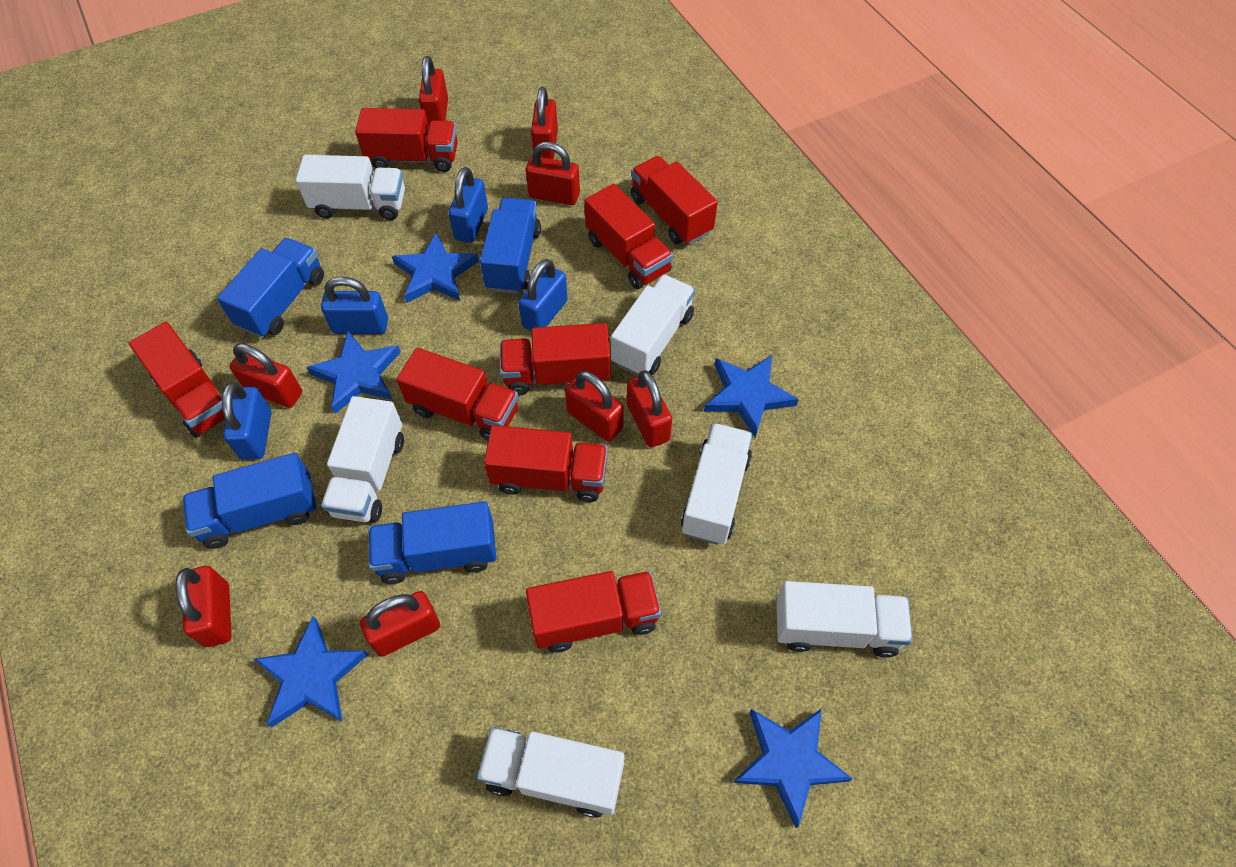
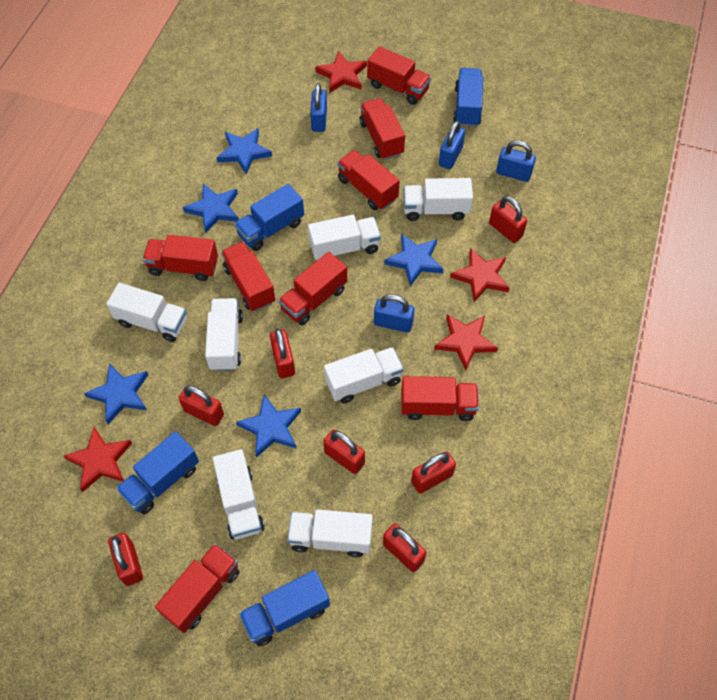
red padlock: 8 -> 7
red star: 0 -> 4
white truck: 6 -> 7

